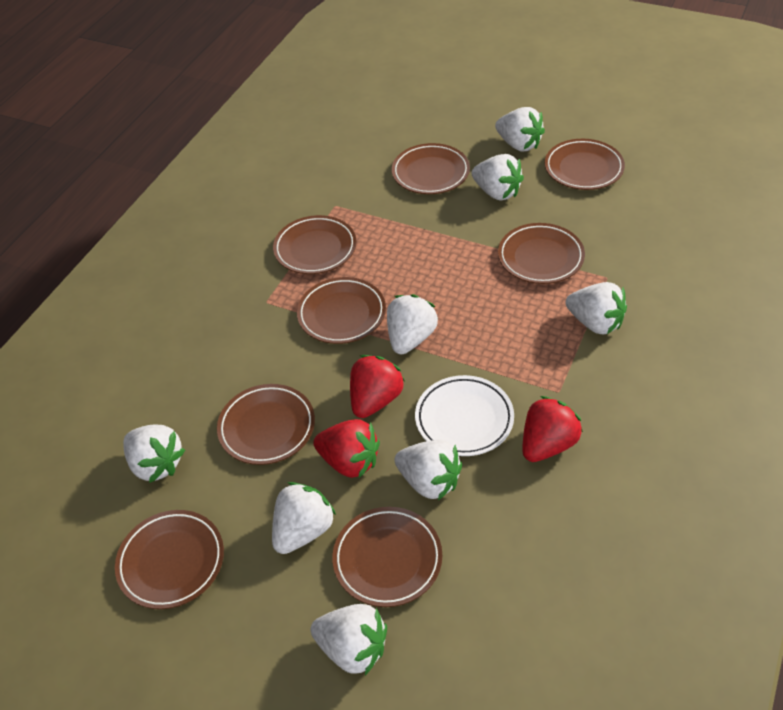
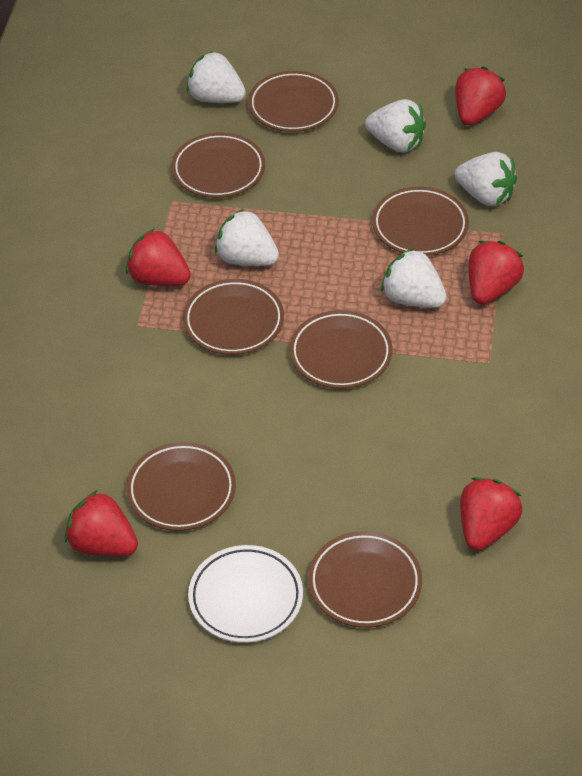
brown plate: 8 -> 7
red strawberry: 3 -> 5
white strawberry: 8 -> 5

